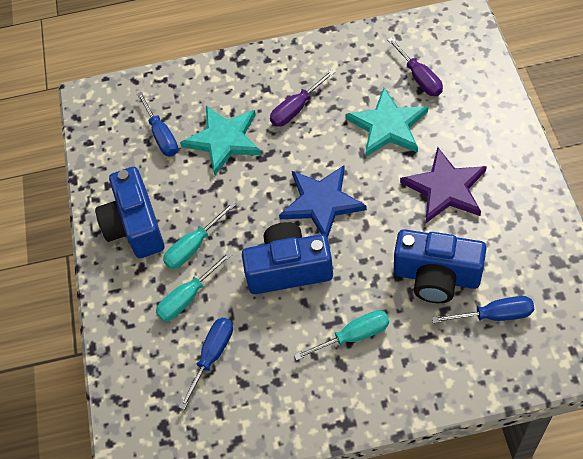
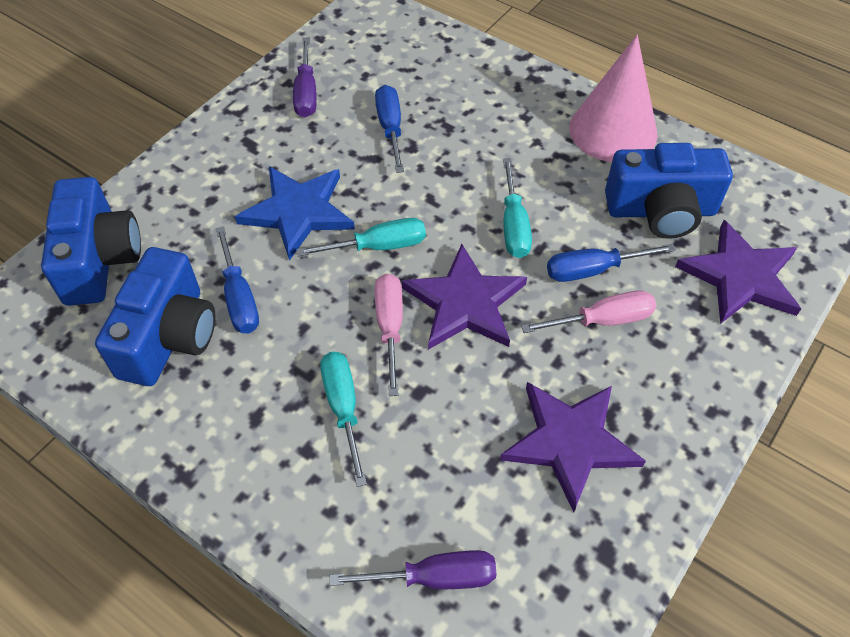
pink cone: 0 -> 1
pink screwdriver: 0 -> 2
purple star: 1 -> 3
turquoise star: 2 -> 0

